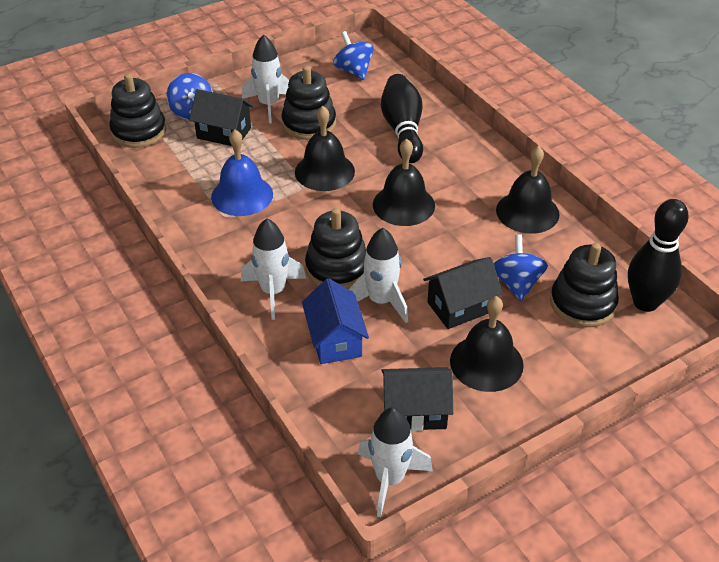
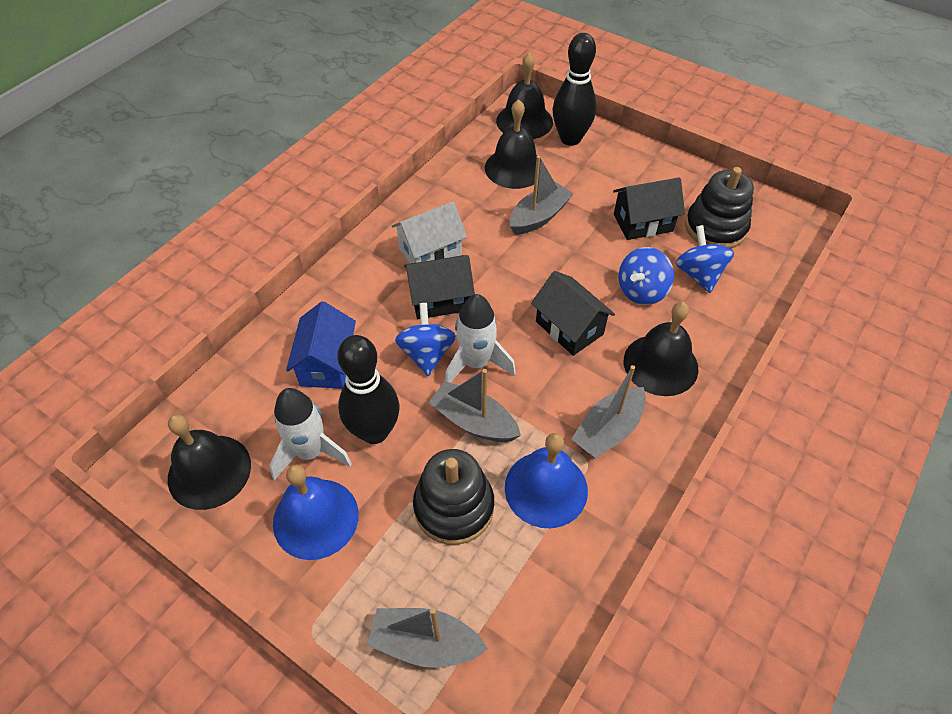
black stacking toy: 4 -> 2
blue bell: 1 -> 2
grey boat: 0 -> 4
white house: 0 -> 1
white rocket: 4 -> 2

